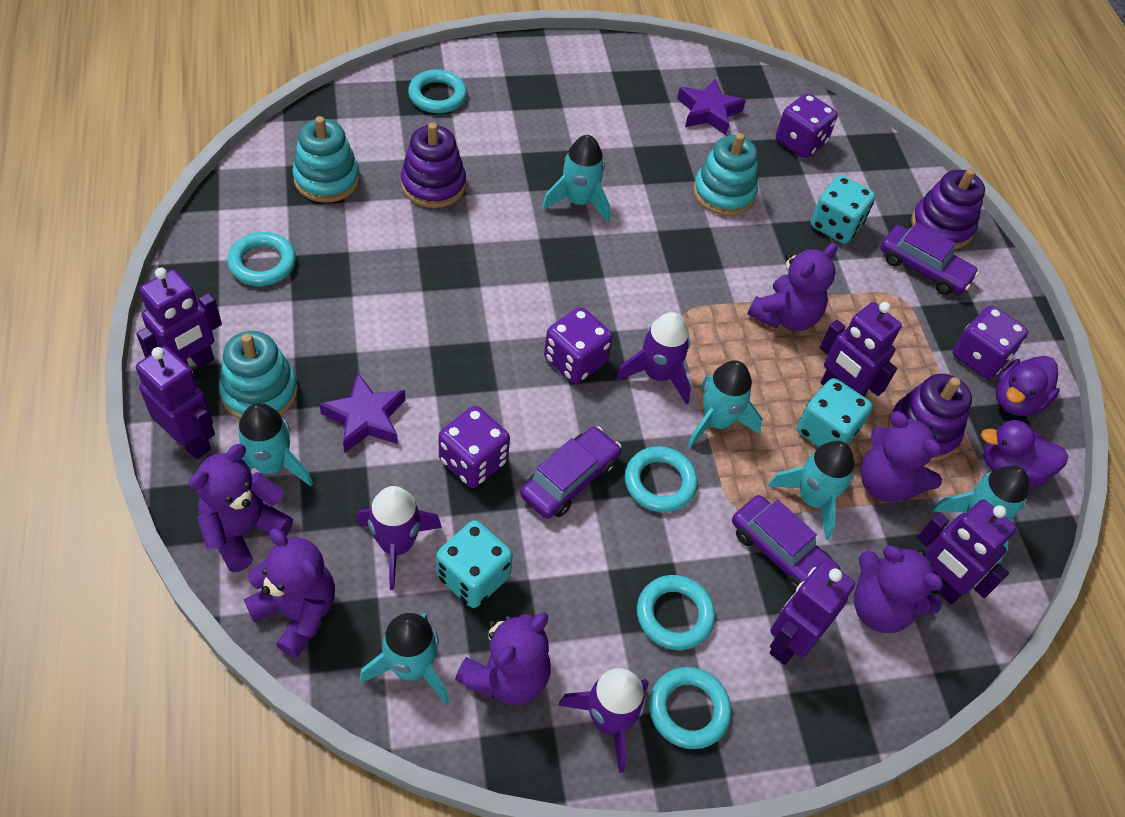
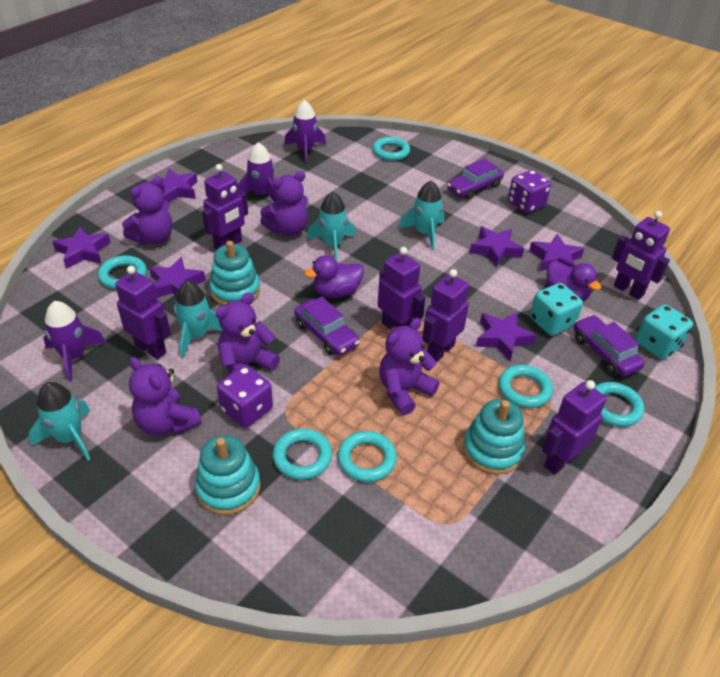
purple dice: 4 -> 2
purple robot: 5 -> 6
purple stacking toy: 3 -> 0
purple star: 2 -> 6
purple teddy bear: 6 -> 5
turquoise dice: 3 -> 2
turquoise ring: 5 -> 6
turquoise rocket: 6 -> 4

